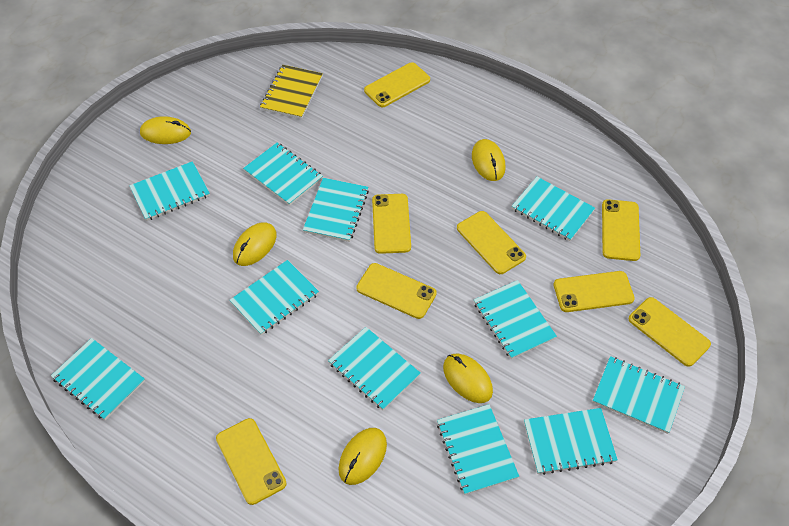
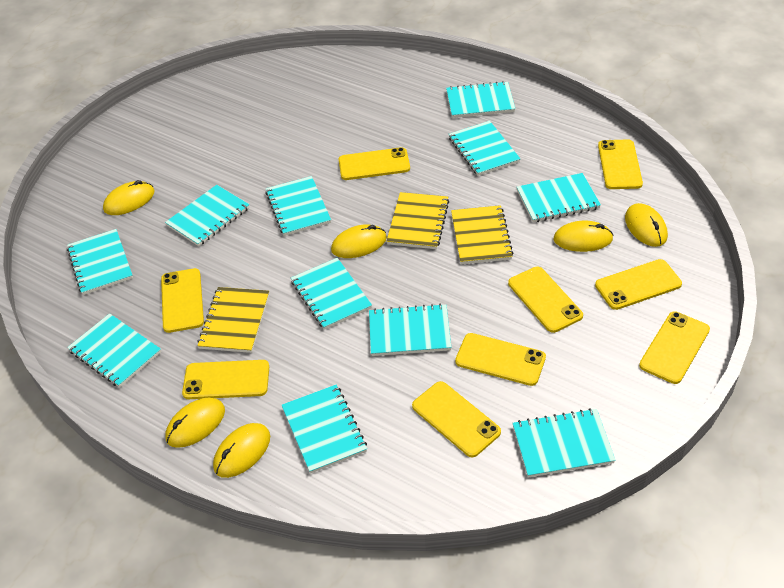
yellow mouse: 5 -> 6
yellow notebook: 1 -> 3
yellow phone: 8 -> 9

